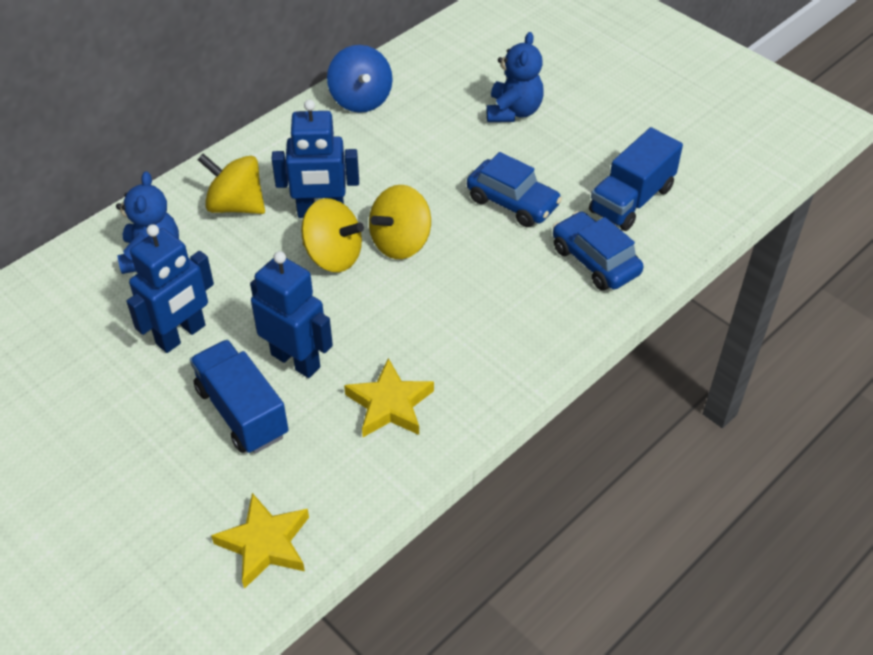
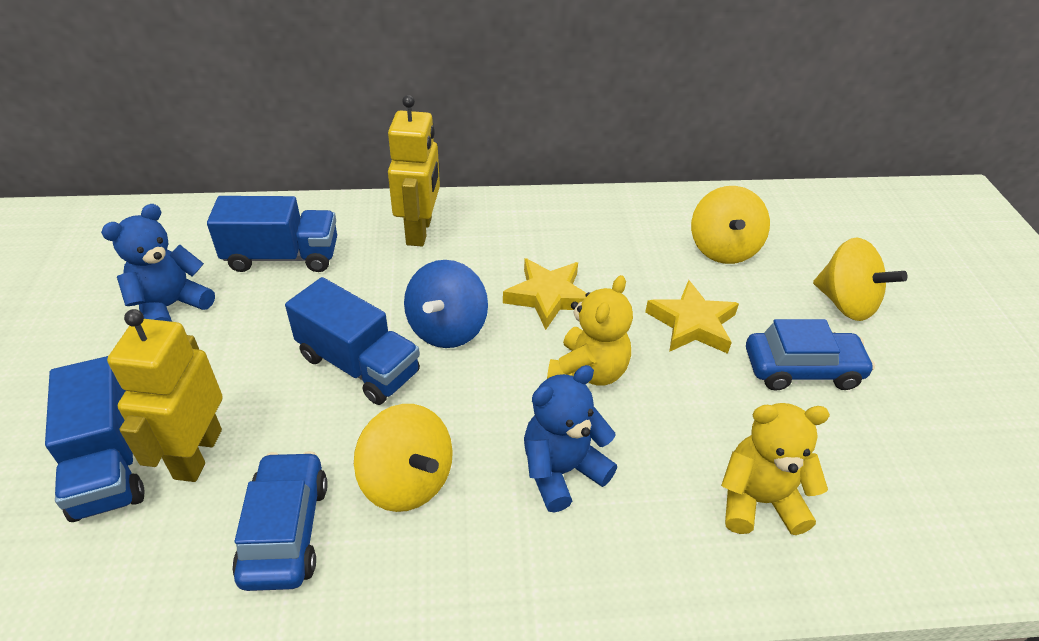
blue robot: 3 -> 0
blue truck: 2 -> 3
yellow robot: 0 -> 2
yellow teddy bear: 0 -> 2

